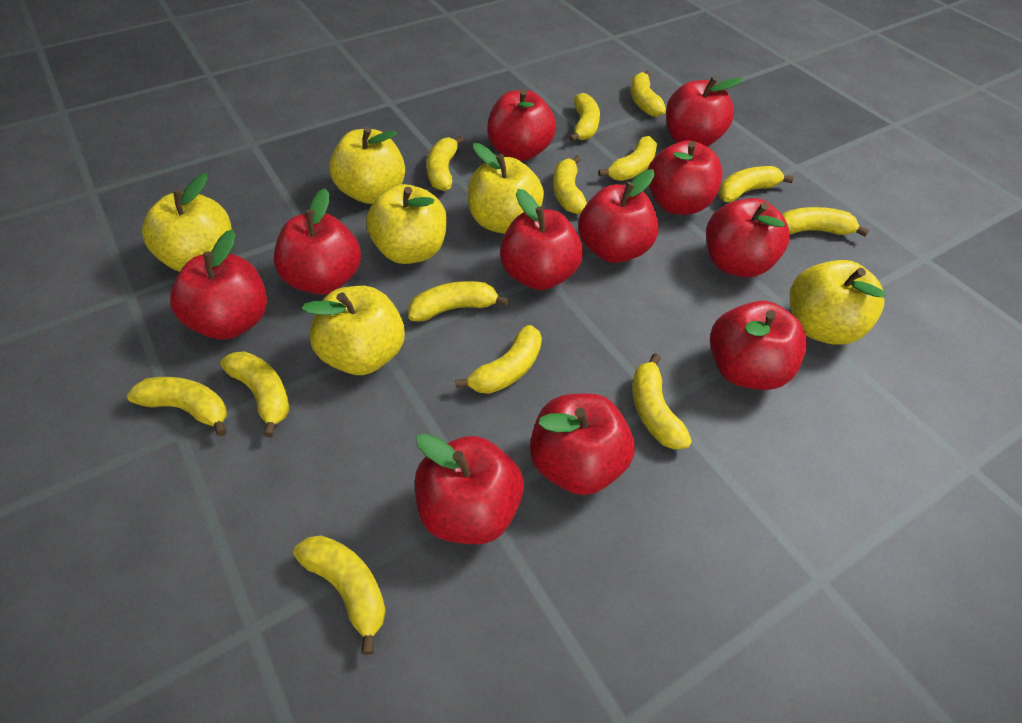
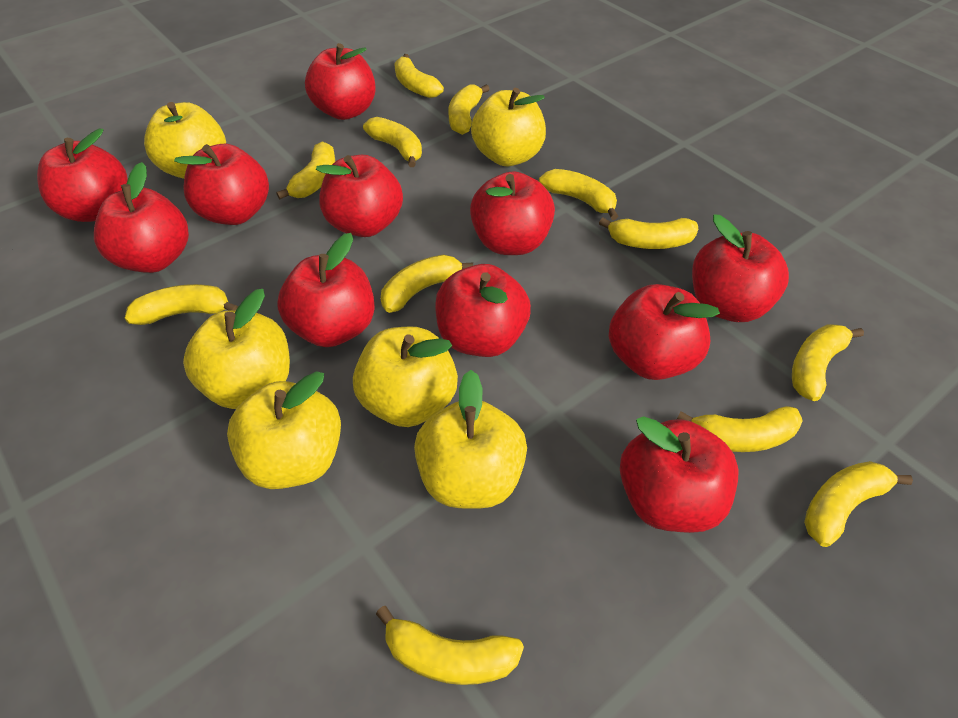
yellow banana: 13 -> 12

